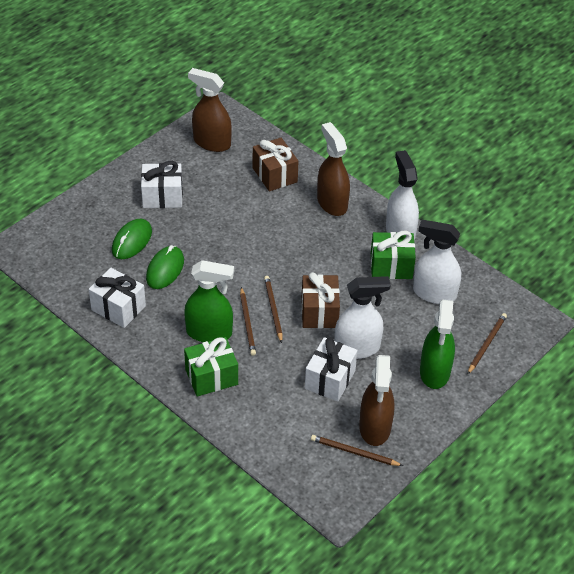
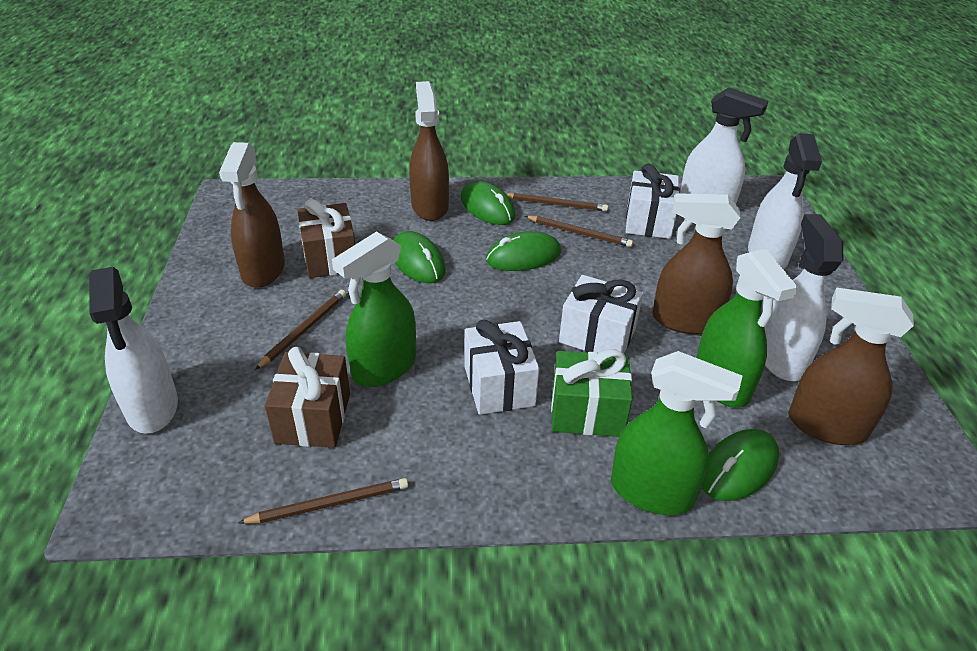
brown spray bottle: 3 -> 4
green gift: 2 -> 1
green mouse: 2 -> 4
green spray bottle: 2 -> 3
white spray bottle: 3 -> 4

